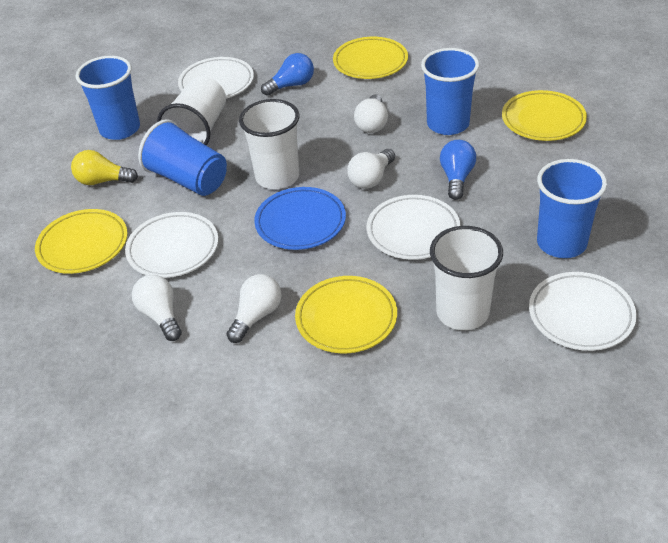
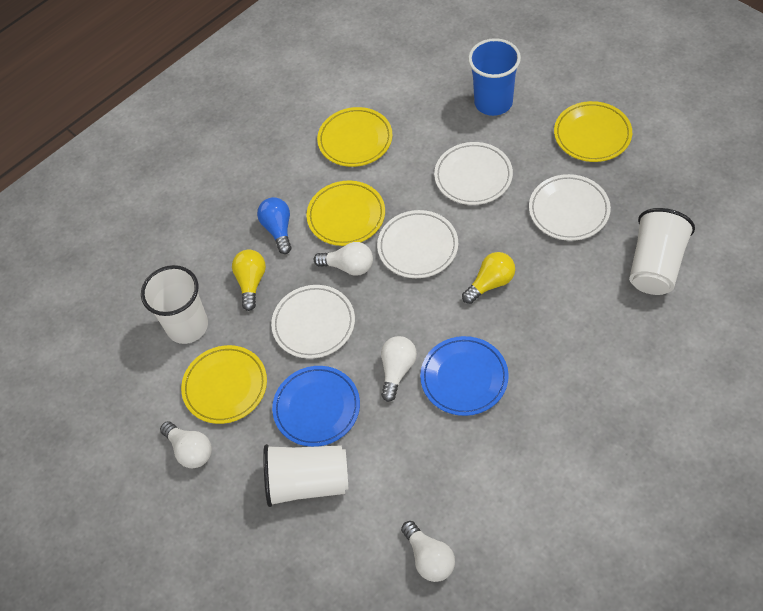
blue cup: 4 -> 1
blue light bulb: 2 -> 1
blue plate: 1 -> 2
yellow light bulb: 1 -> 2

